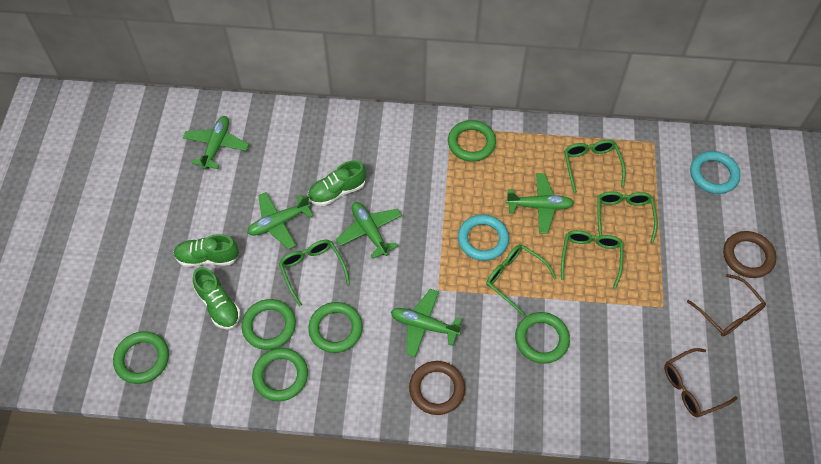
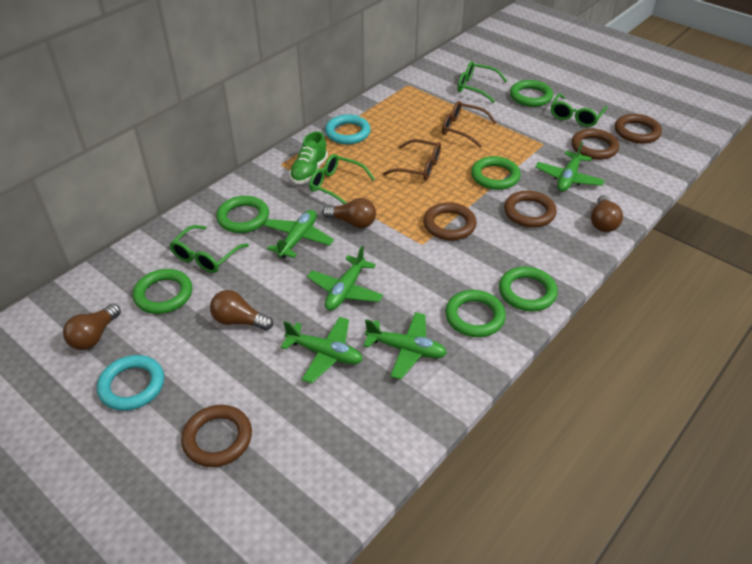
brown light bulb: 0 -> 4
brown ring: 2 -> 5
green glasses: 5 -> 4
green shoe: 3 -> 1

